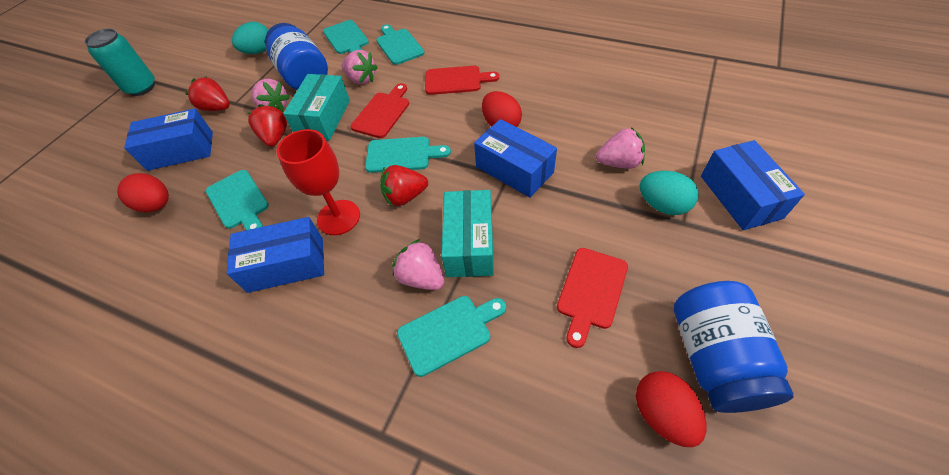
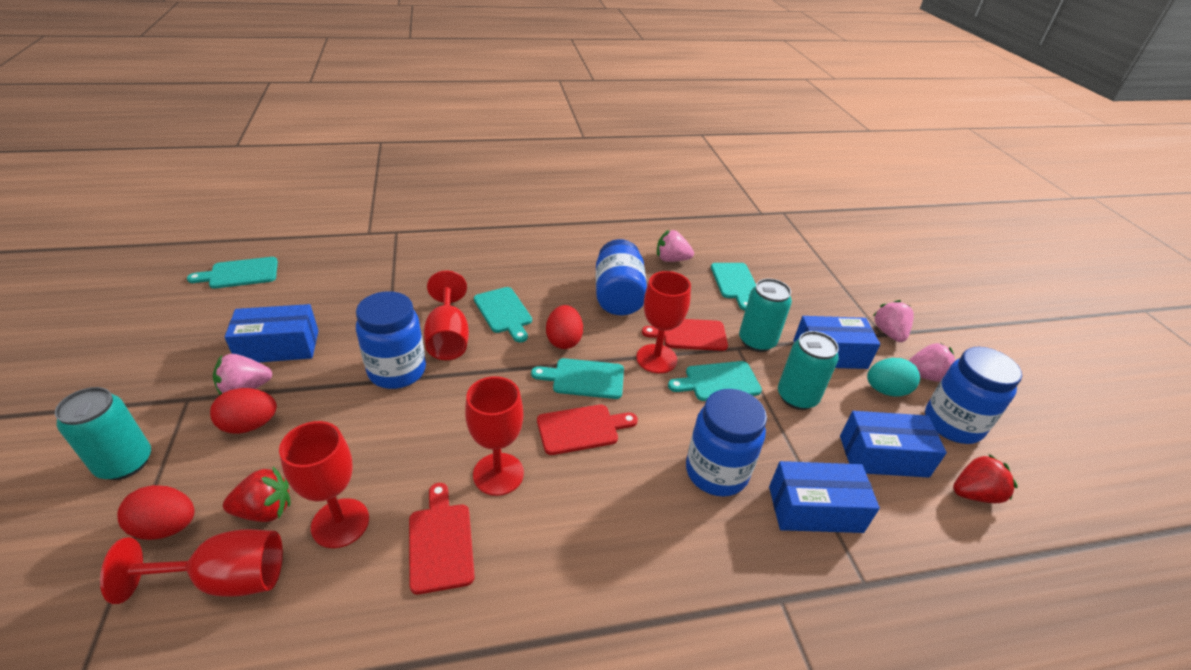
blue jar: 2 -> 4
red goblet: 1 -> 5
red strawberry: 3 -> 2
turquoise box: 2 -> 0
turquoise can: 1 -> 3
turquoise egg: 2 -> 1

